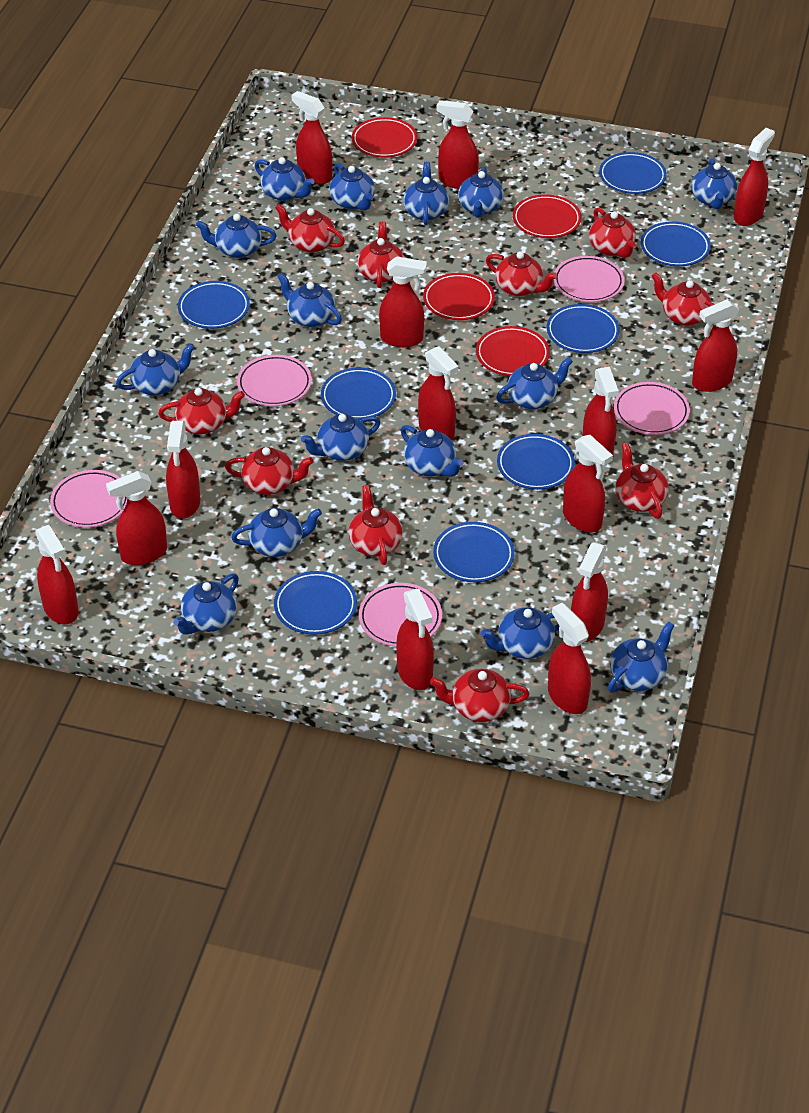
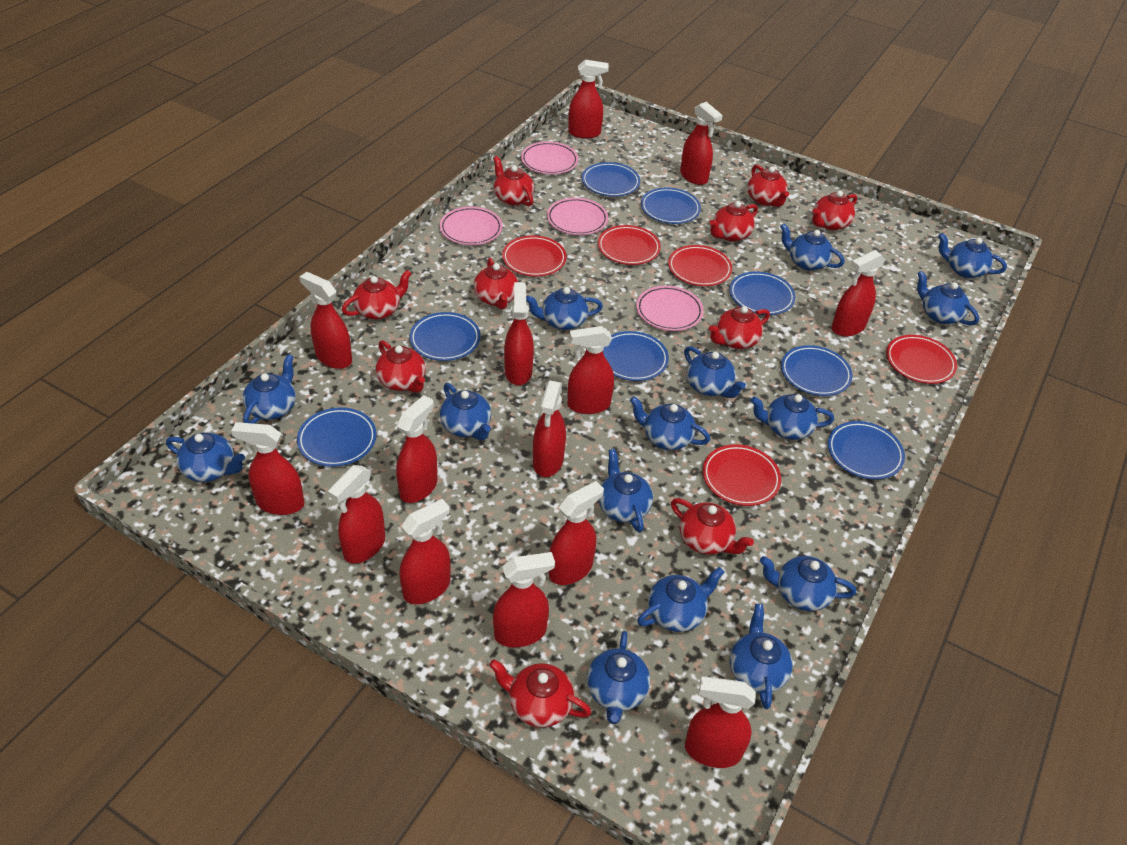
pink plate: 5 -> 4
red plate: 4 -> 5

